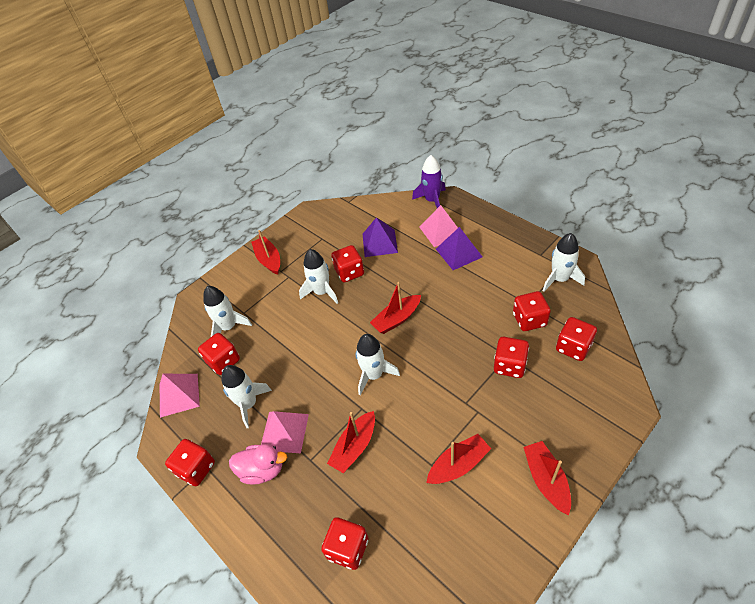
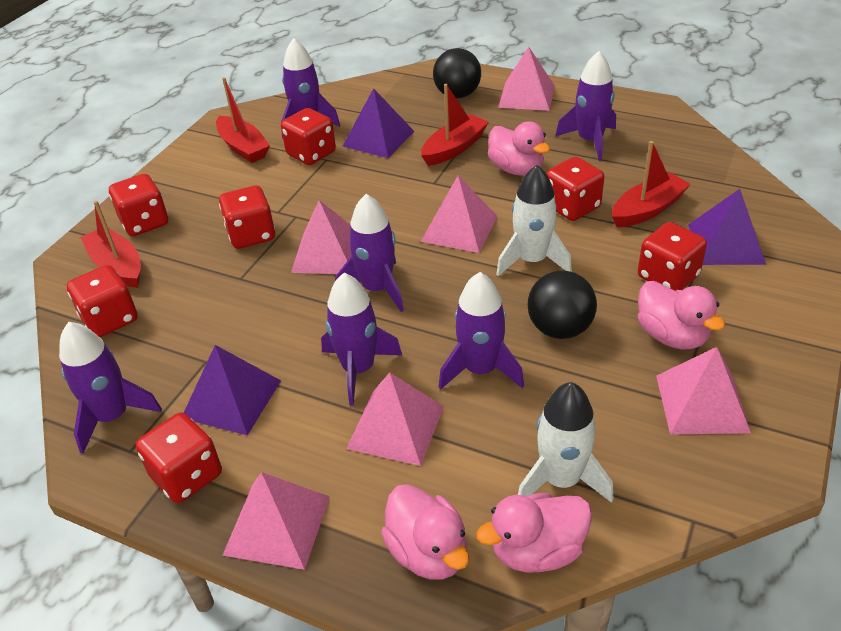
black ball: 0 -> 2
pink duck: 1 -> 4
pink pyramid: 3 -> 6
purple pyramid: 2 -> 3
purple rocket: 1 -> 6
red boat: 5 -> 4
white rocket: 5 -> 2

